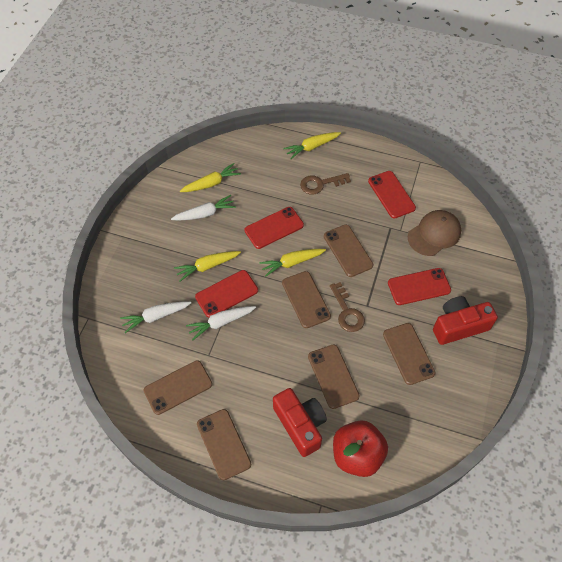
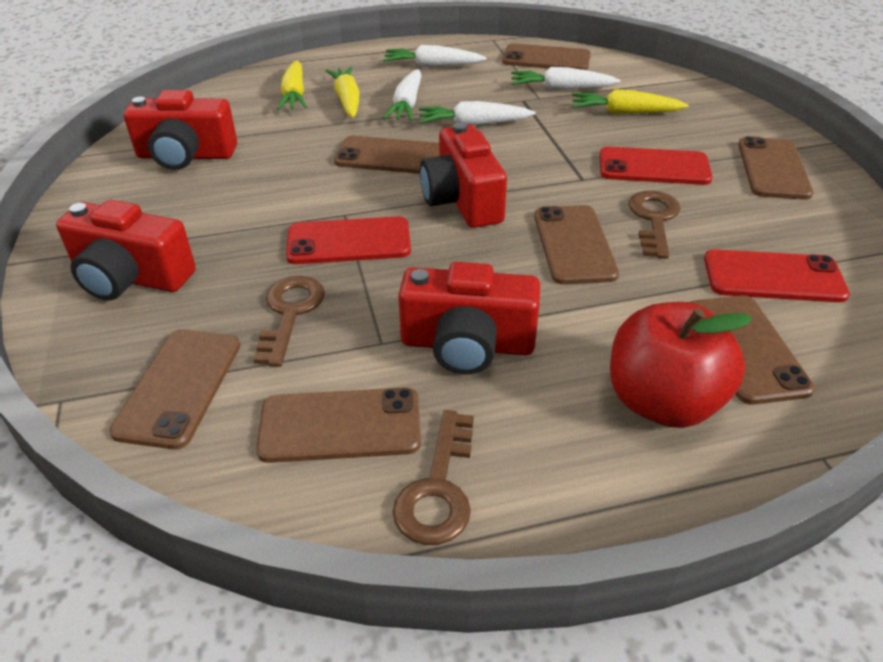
brown cap: 1 -> 0
brown key: 2 -> 3
brown phone: 6 -> 7
red camera: 2 -> 4
red phone: 4 -> 3
white carrot: 3 -> 4
yellow carrot: 4 -> 3

